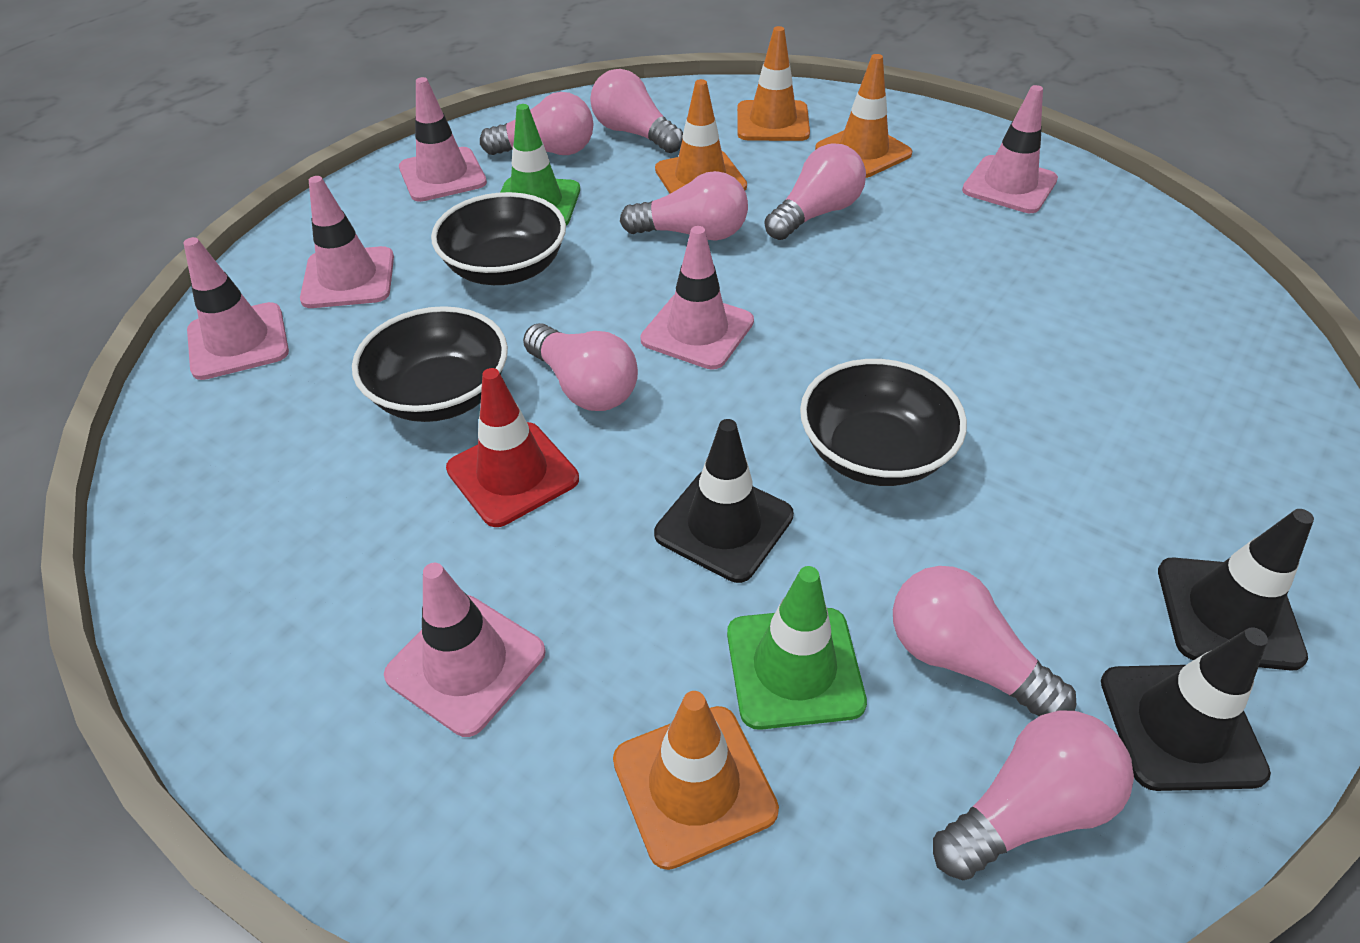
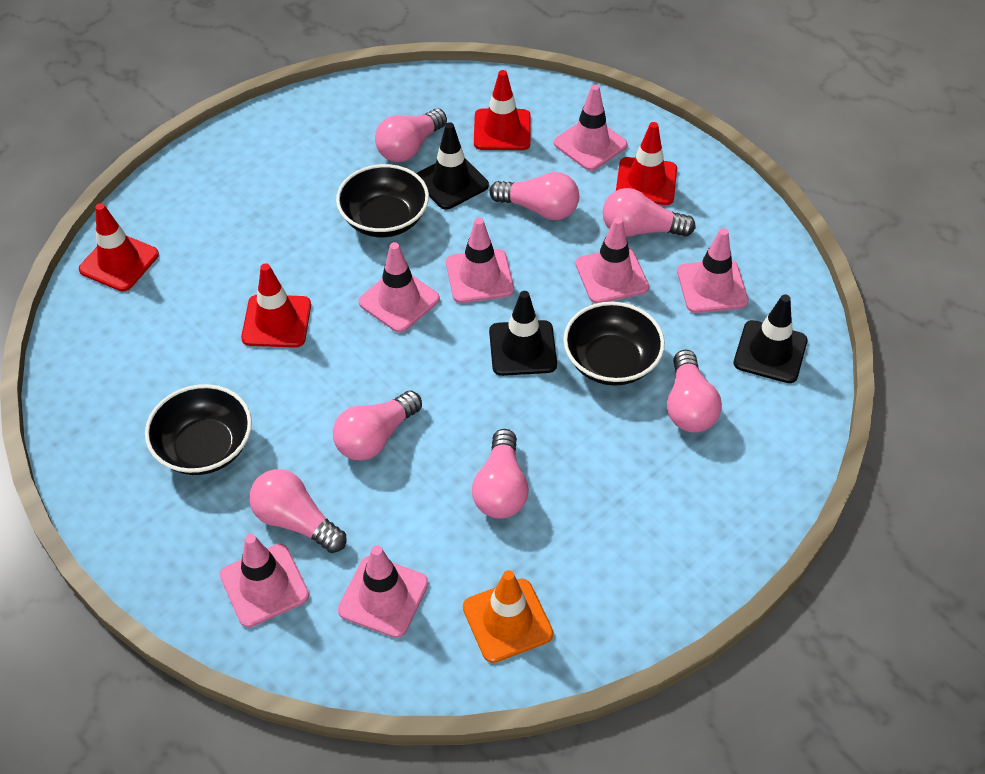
green traffic cone: 2 -> 0
orange traffic cone: 4 -> 1
pink traffic cone: 6 -> 7
red traffic cone: 1 -> 4

